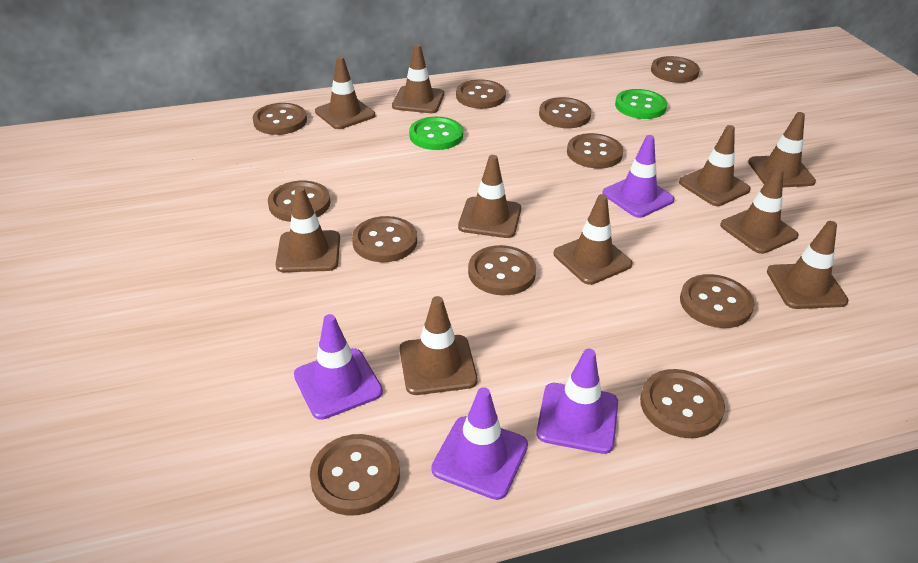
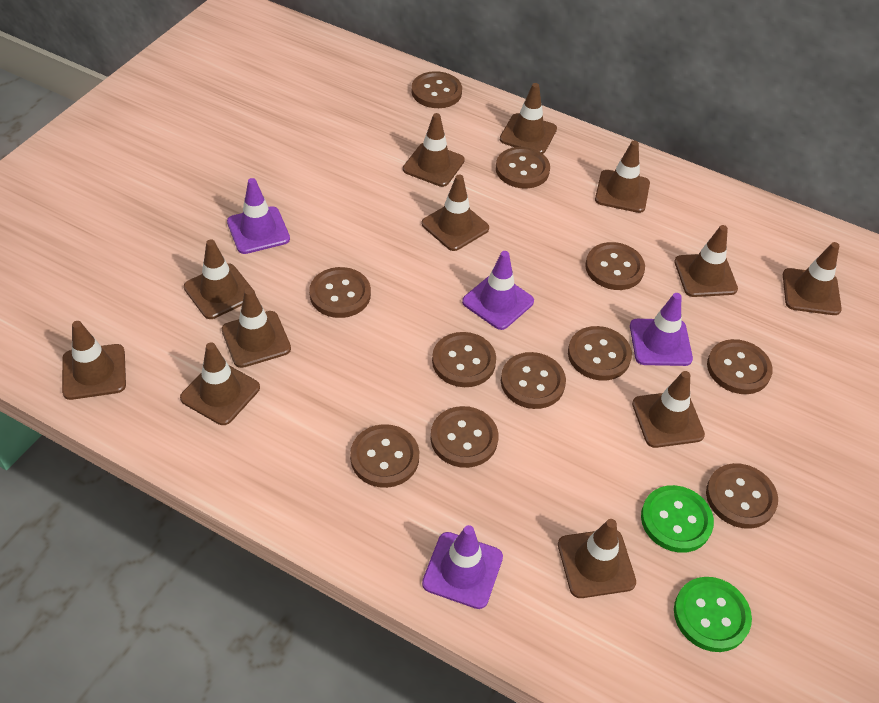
brown traffic cone: 10 -> 12

